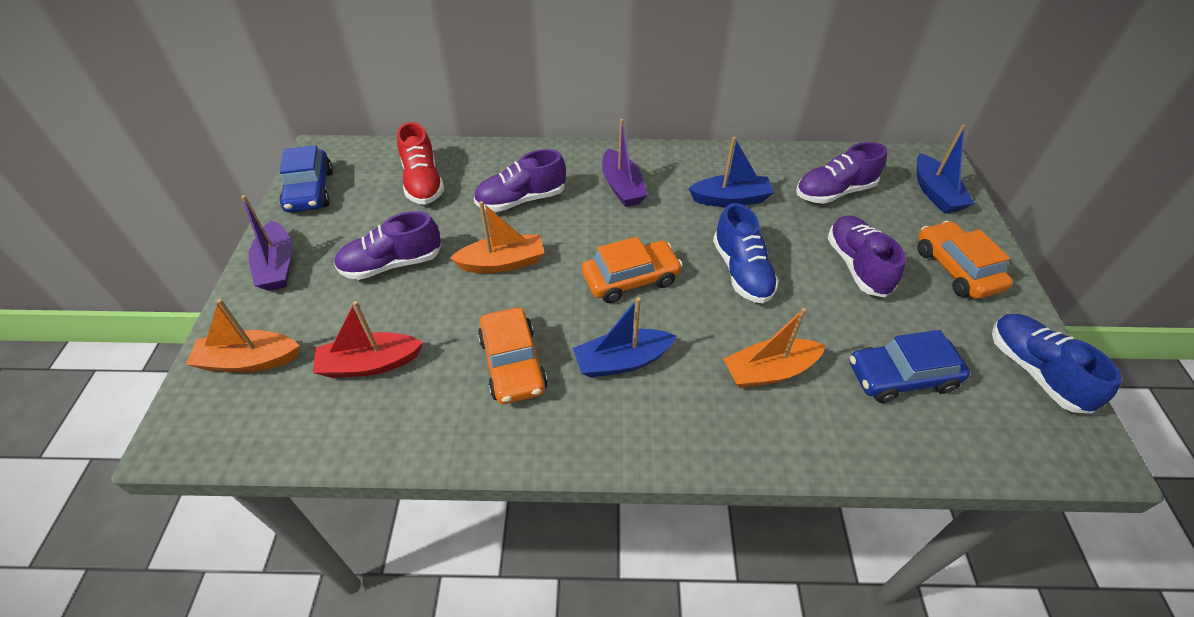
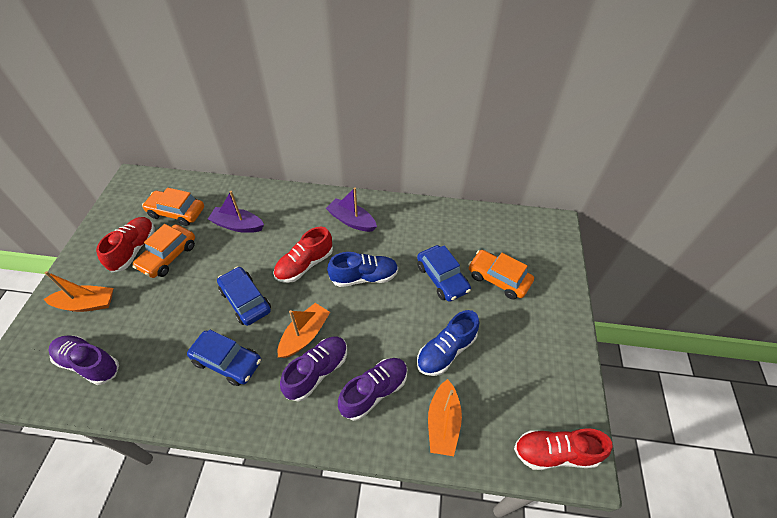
blue boat: 3 -> 0
blue car: 2 -> 3
purple shoe: 4 -> 3
red boat: 1 -> 0
red shoe: 1 -> 3

